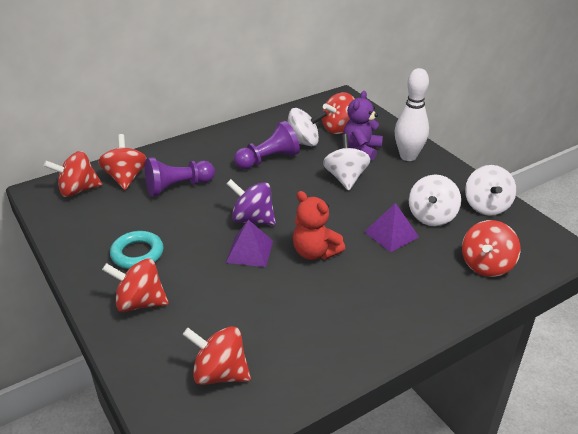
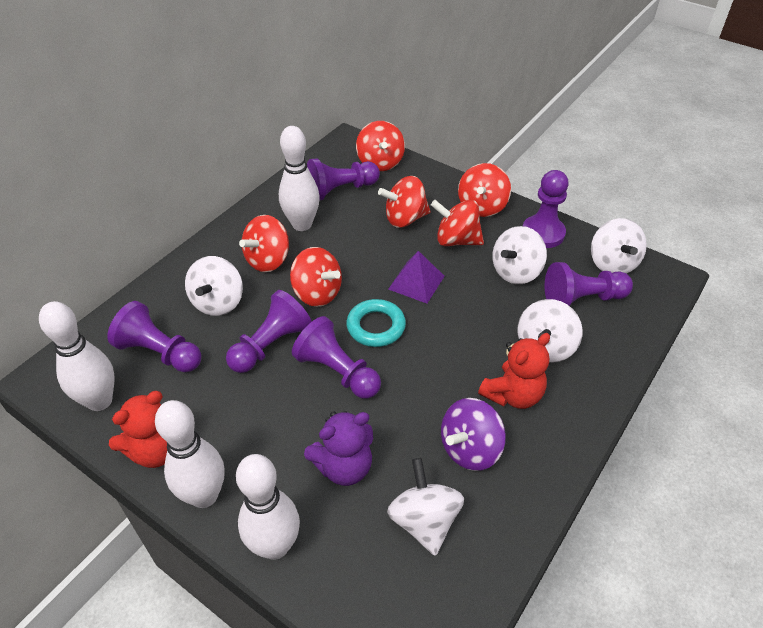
purple pawn: 2 -> 6
purple pyramid: 2 -> 1
red teddy bear: 1 -> 2
white bowling pin: 1 -> 4
white spinning top: 4 -> 5

